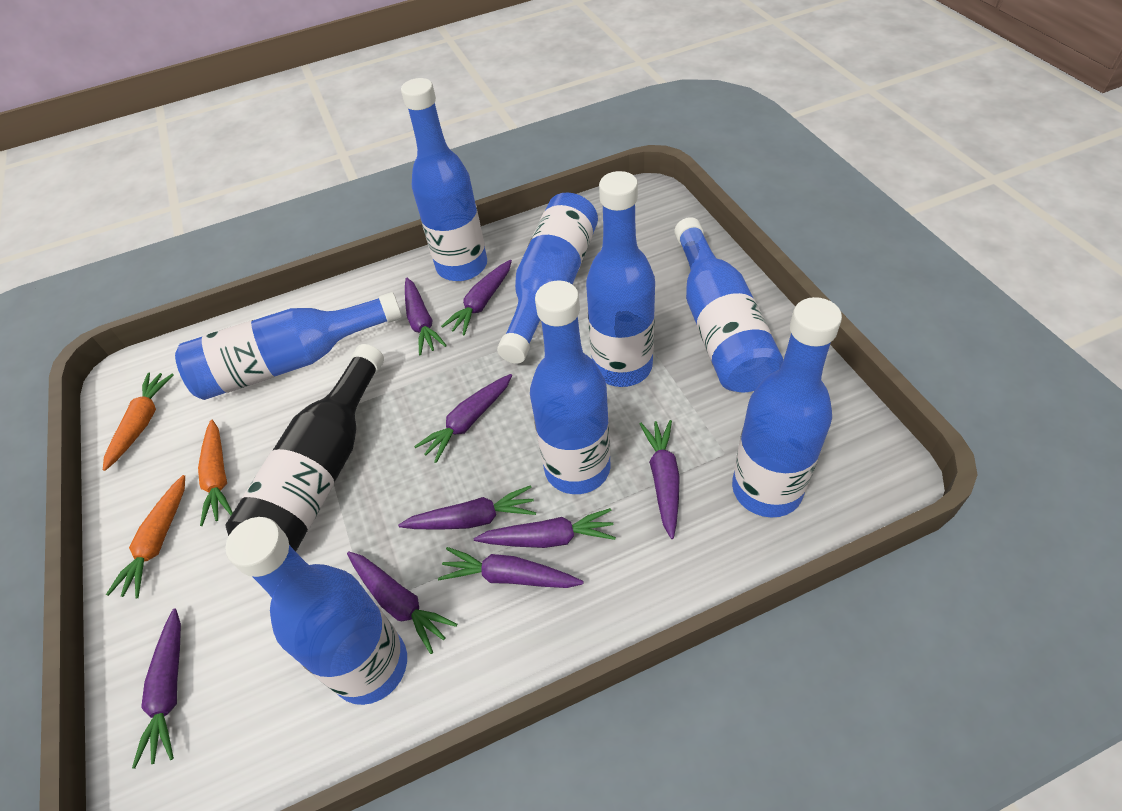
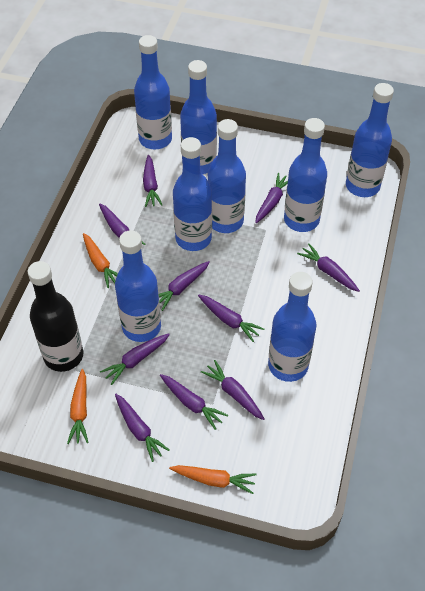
purple carrot: 9 -> 10

